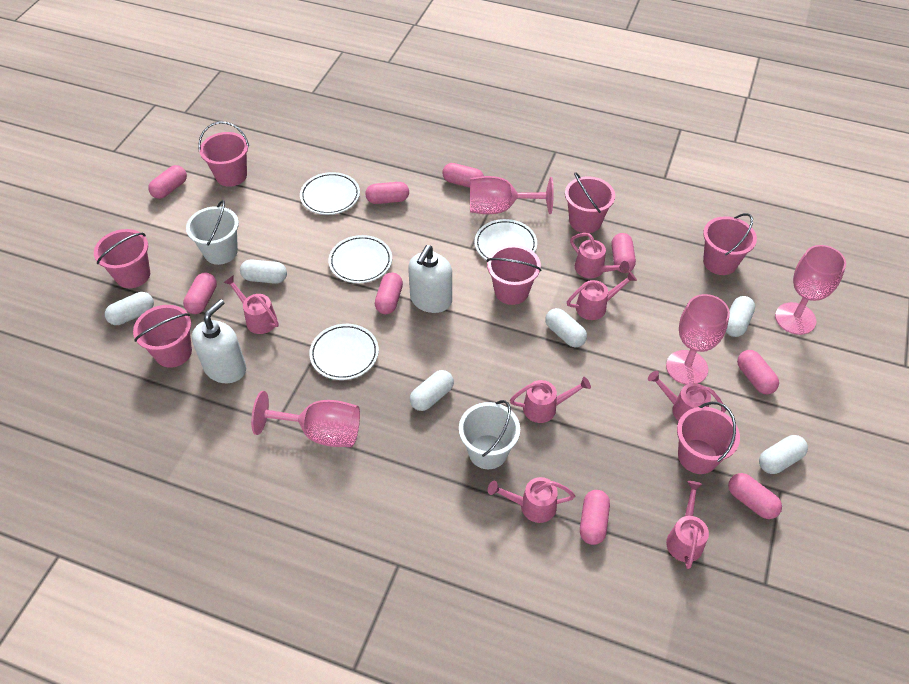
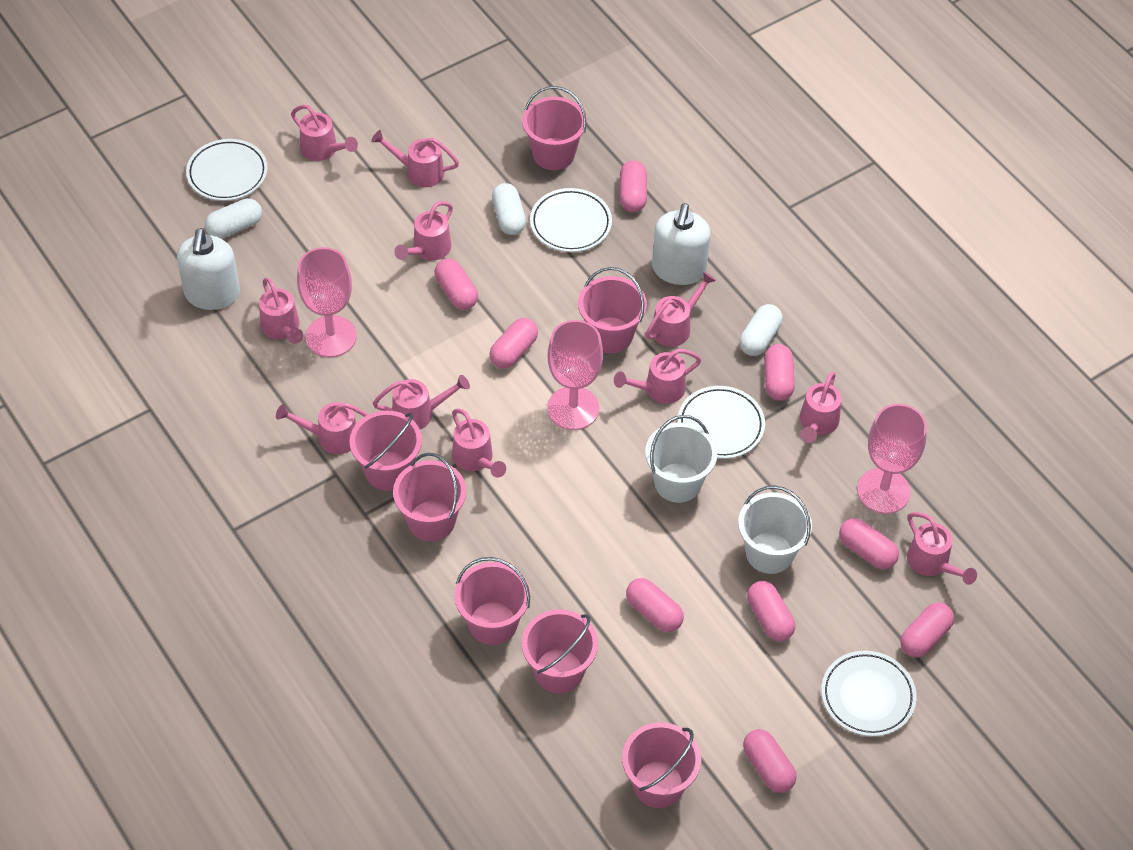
pink goblet: 4 -> 3
pink watering can: 7 -> 11
white capsule: 6 -> 3

